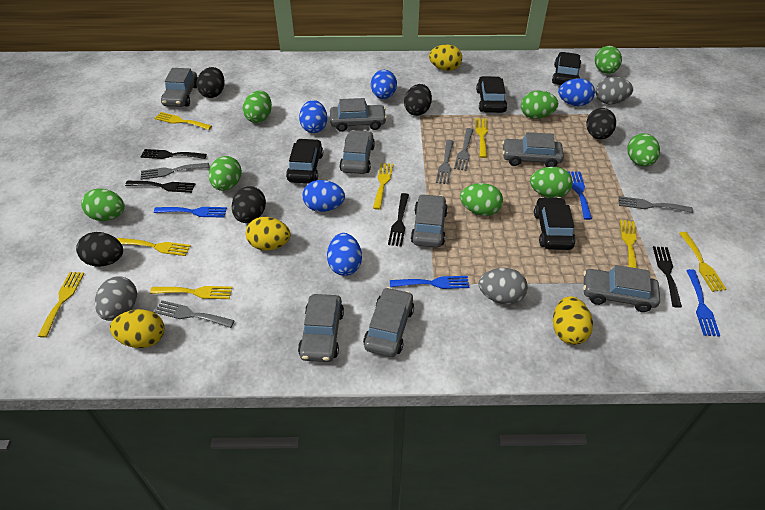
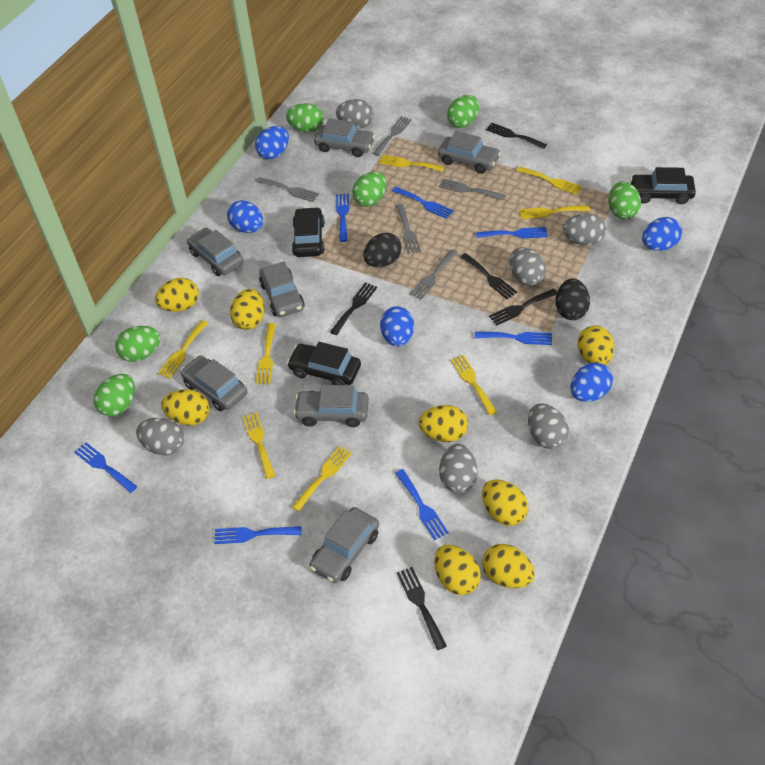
black car: 4 -> 3
black egg: 5 -> 2
black fork: 4 -> 5
blue fork: 4 -> 7
green egg: 8 -> 6
grey car: 8 -> 7
grey egg: 3 -> 6
yellow egg: 4 -> 8

